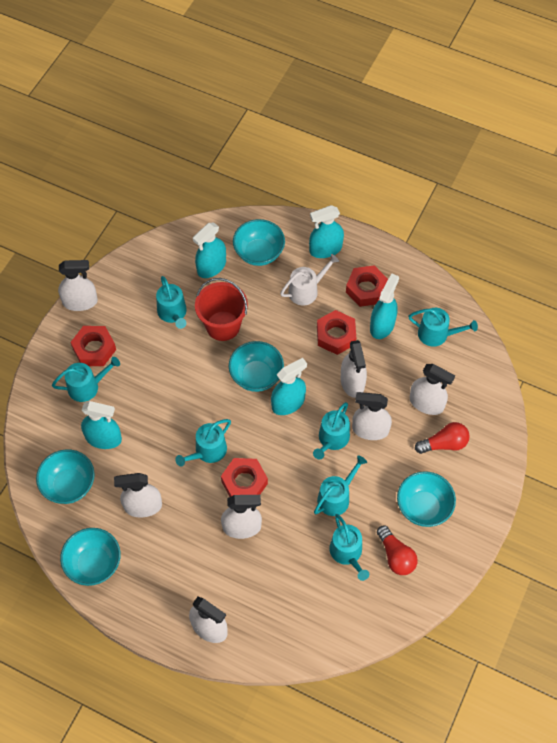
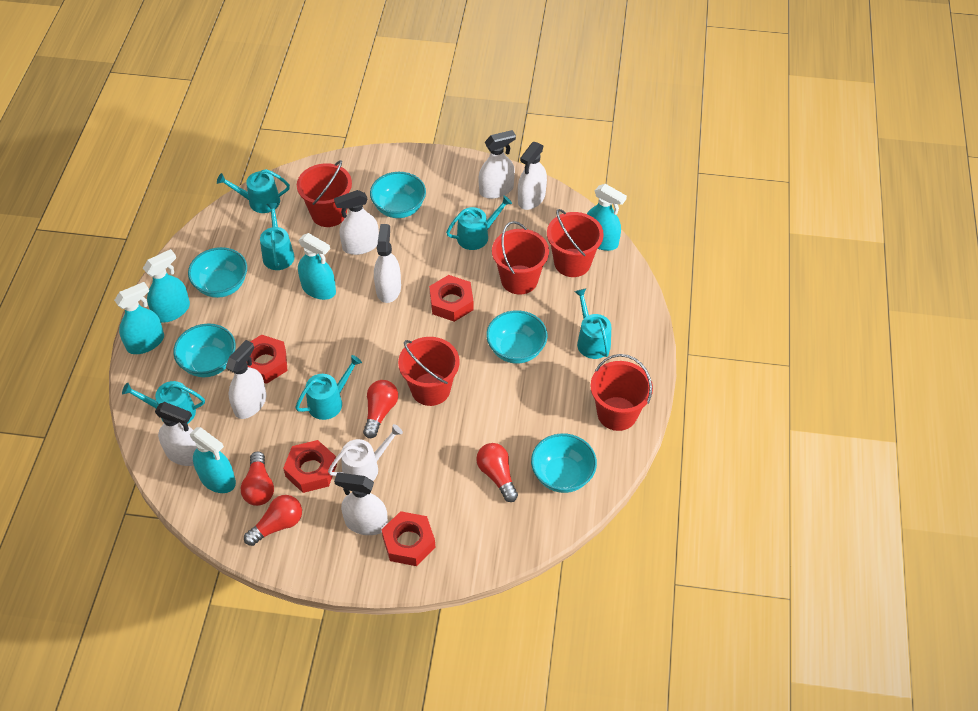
red bucket: 1 -> 5
red light bulb: 2 -> 4
turquoise watering can: 7 -> 6

